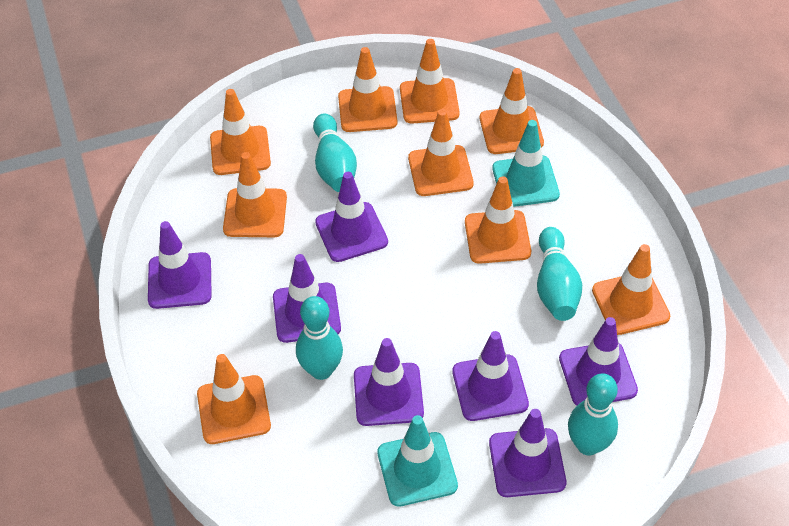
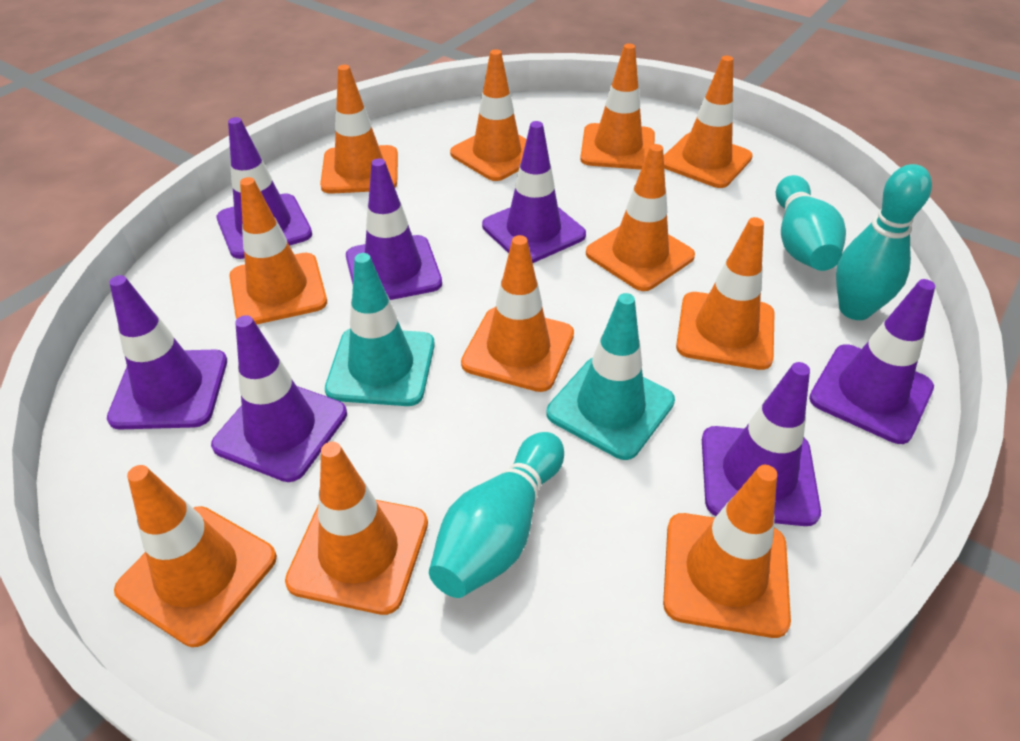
orange traffic cone: 9 -> 11
turquoise bowling pin: 4 -> 3

